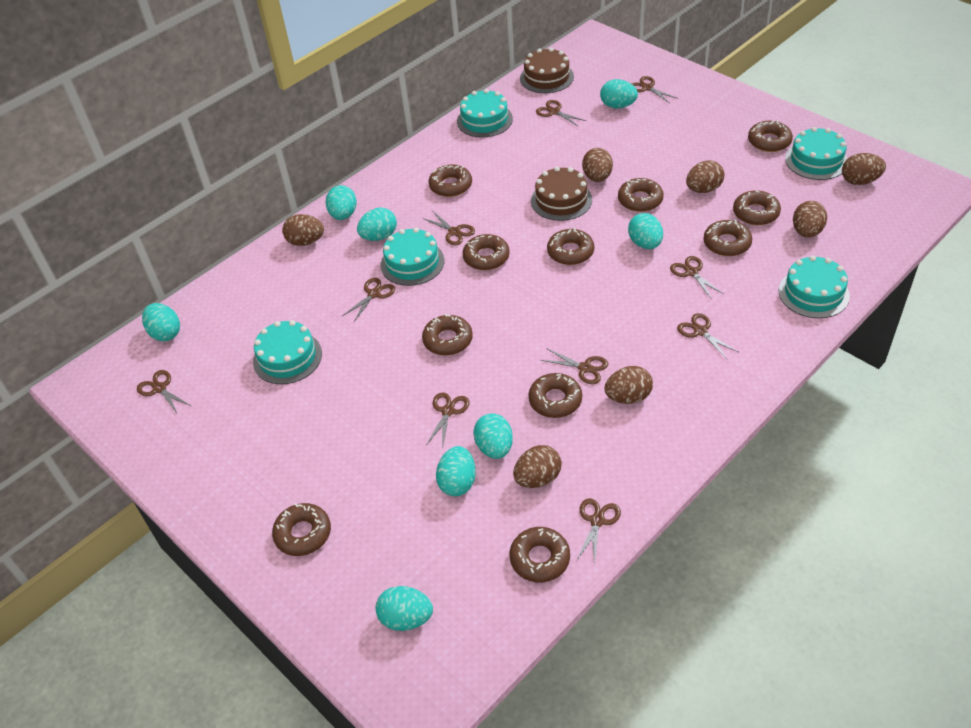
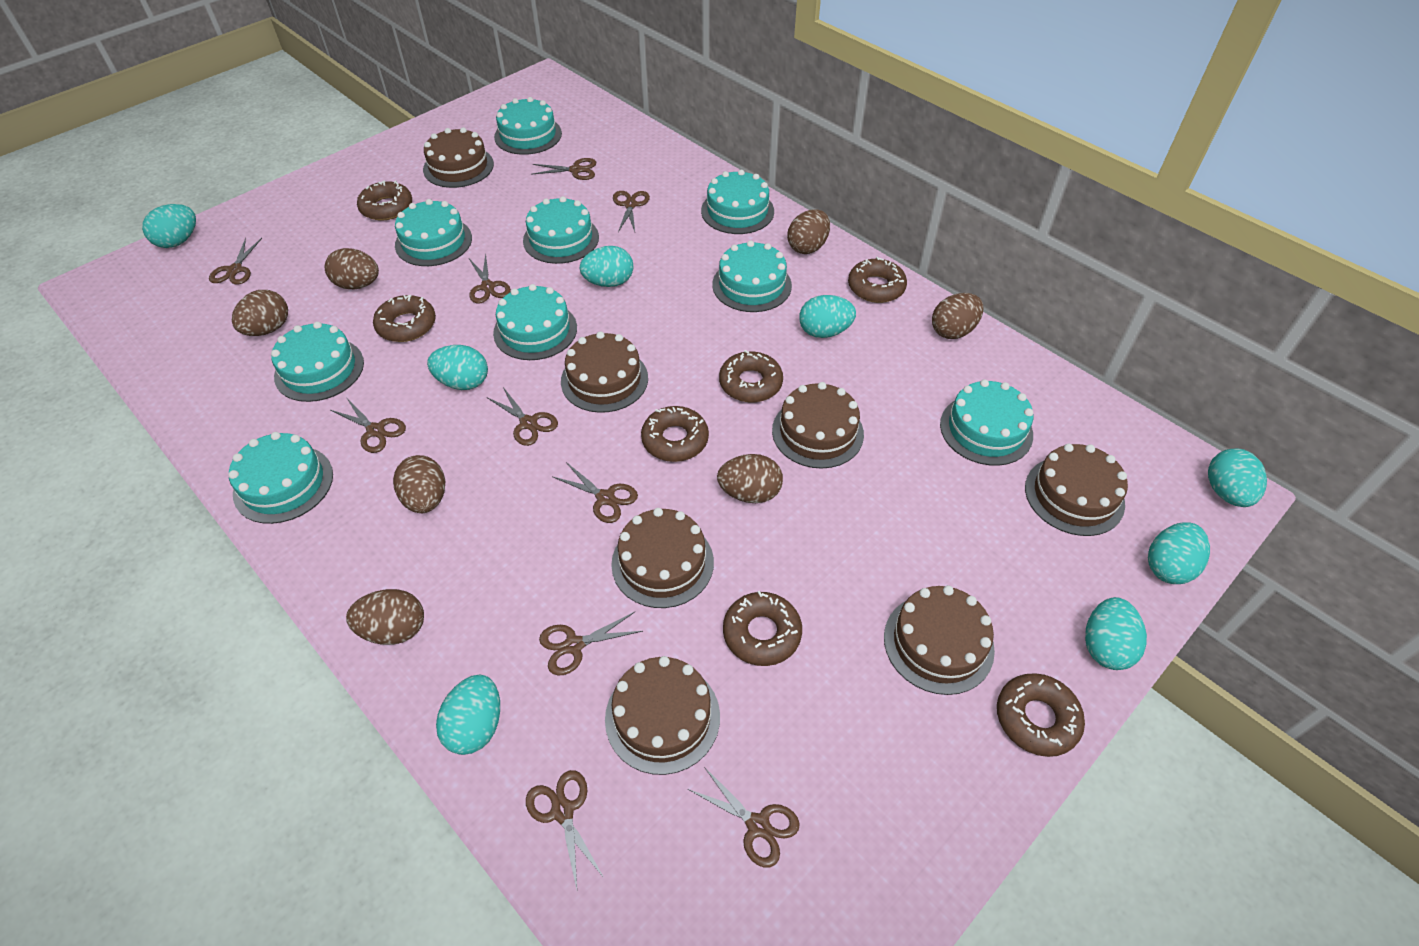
brown cake: 2 -> 7
brown donut: 11 -> 7
turquoise cake: 5 -> 9

